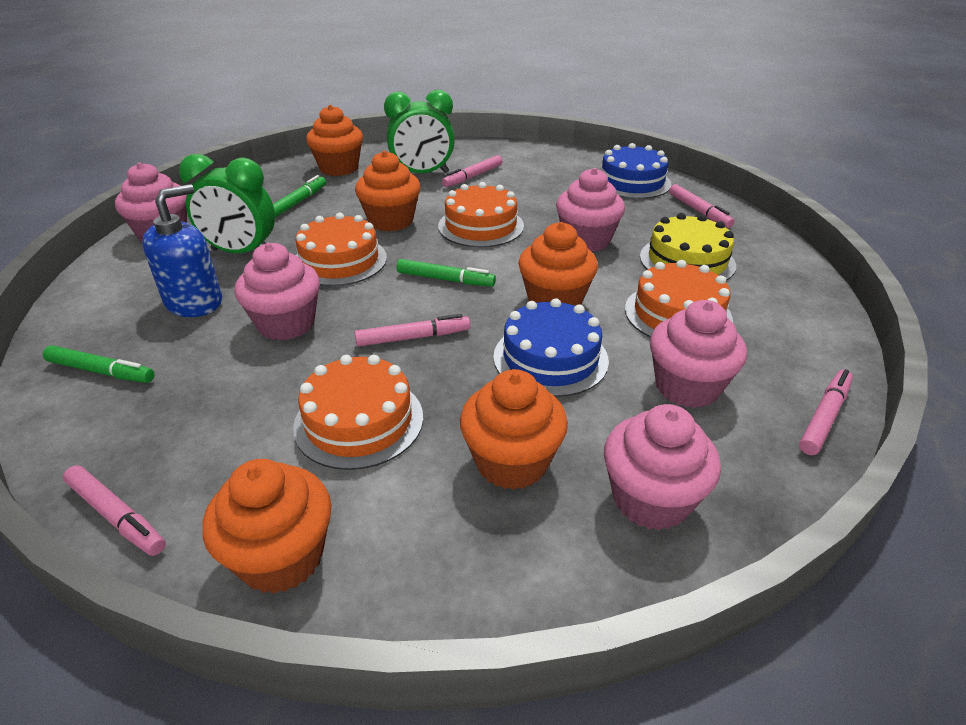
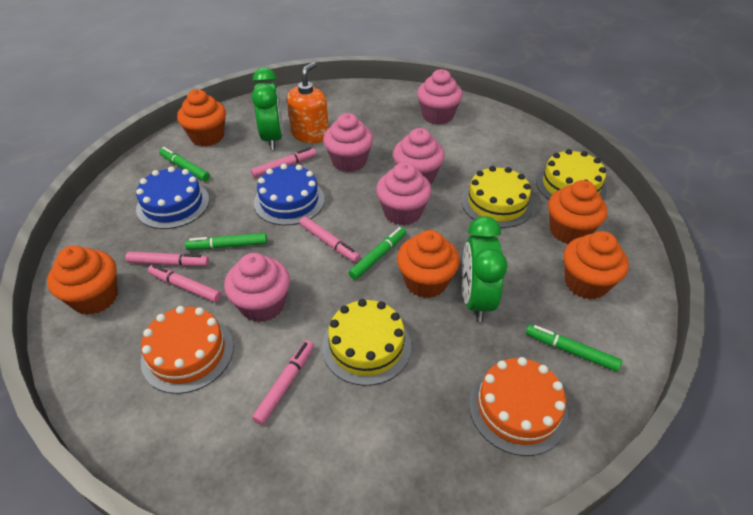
blue soap dispenser: 1 -> 0
green marker: 3 -> 4
orange cake: 4 -> 2
orange soap dispenser: 0 -> 1
yellow cake: 1 -> 3

